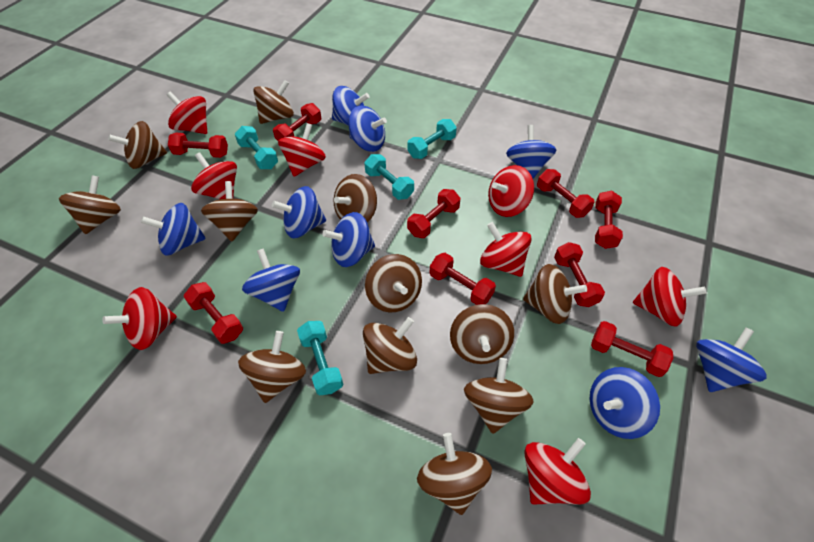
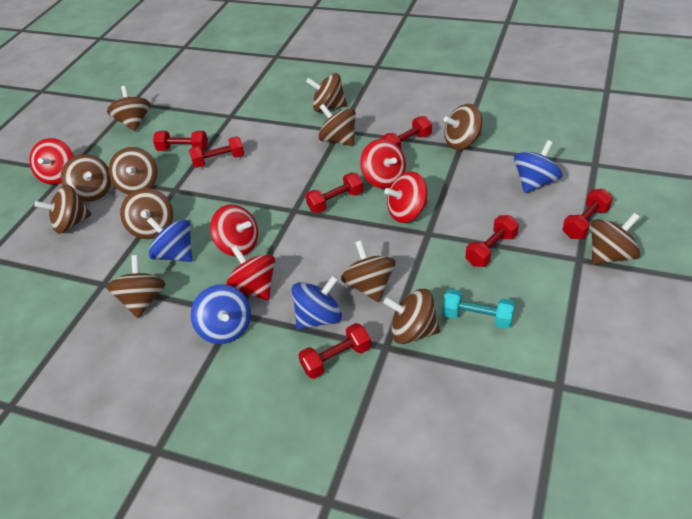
blue spinning top: 9 -> 4
red dumbbell: 9 -> 7
red spinning top: 8 -> 5
turquoise dumbbell: 4 -> 1

